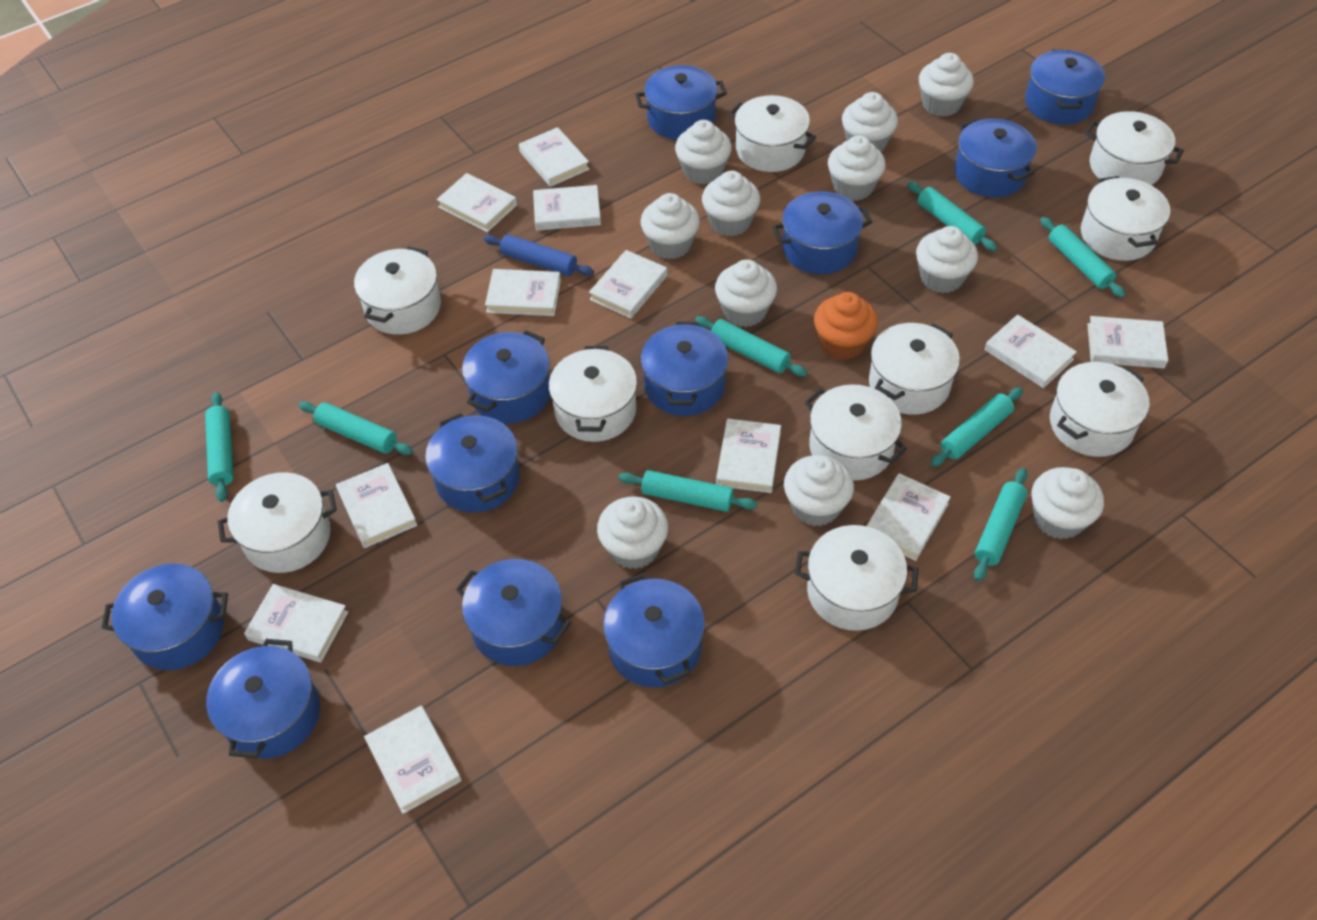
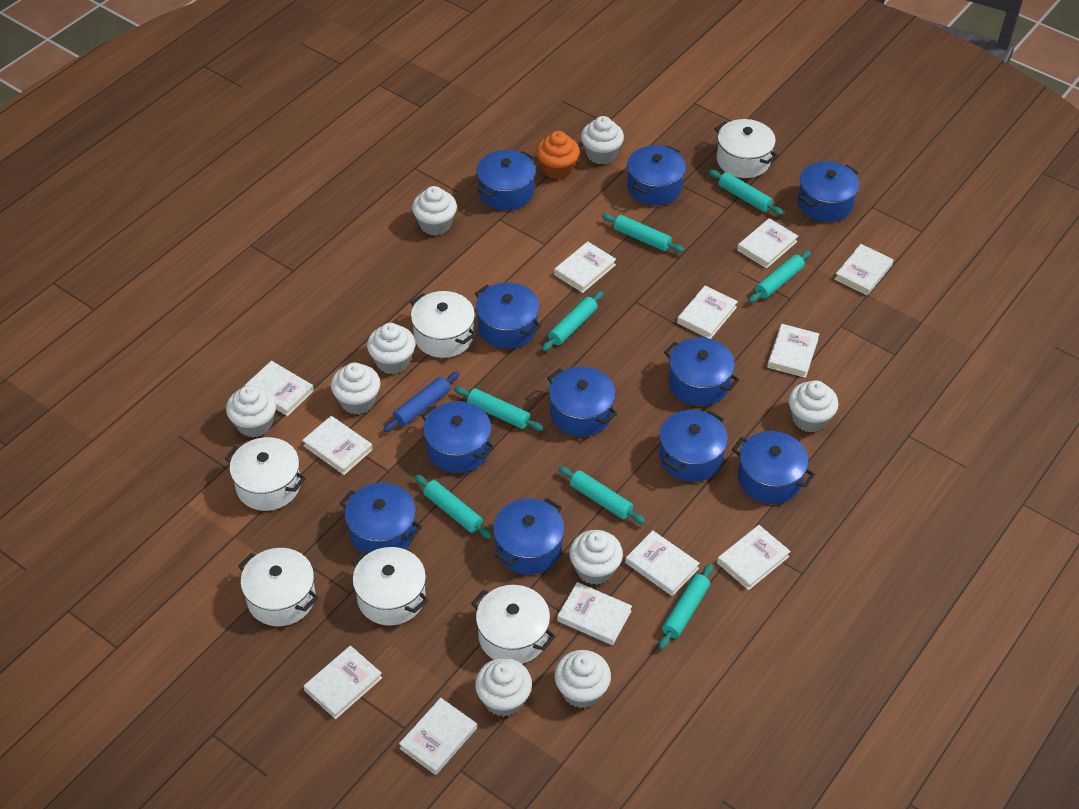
white cupcake: 11 -> 9
white pot: 10 -> 6

